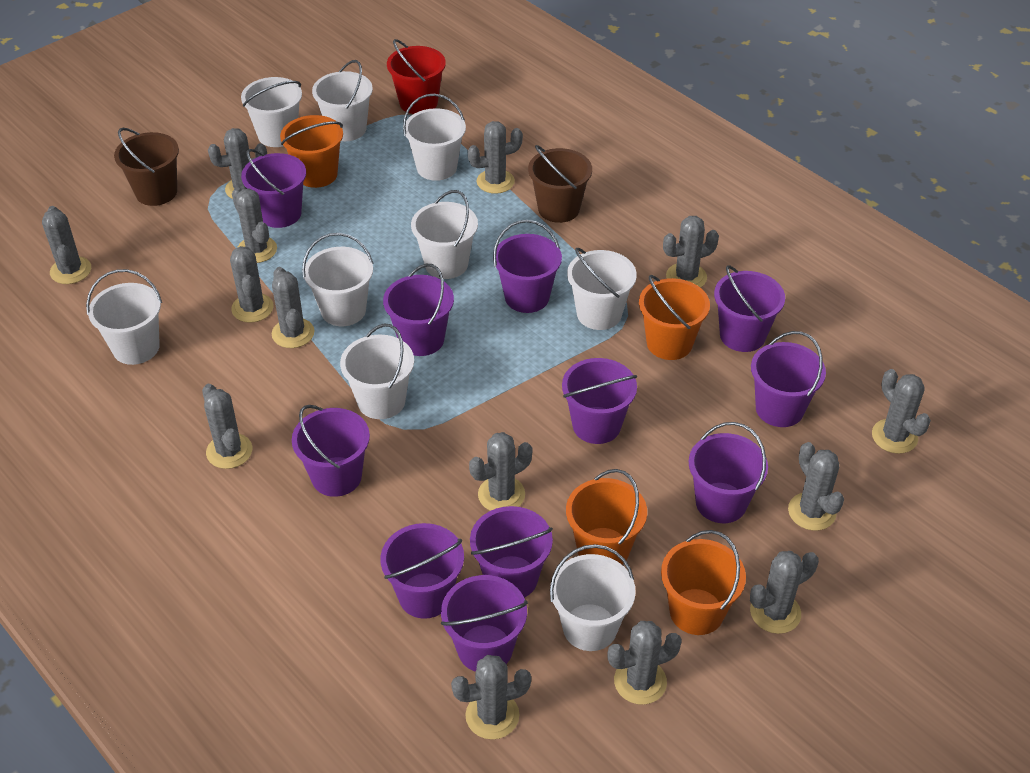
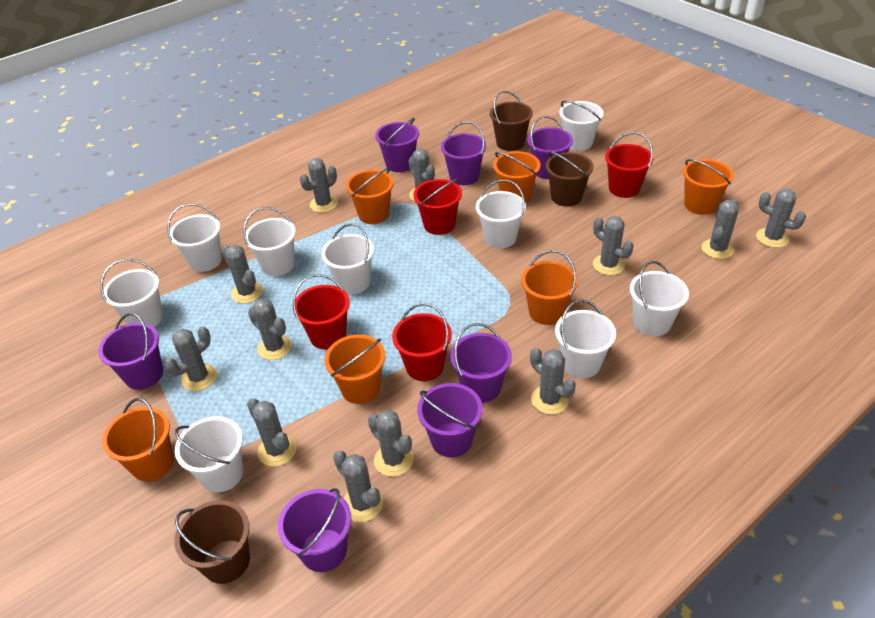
brown bucket: 2 -> 3
grey cactus: 14 -> 12
orange bucket: 4 -> 6
purple bucket: 11 -> 7
red bucket: 1 -> 4

